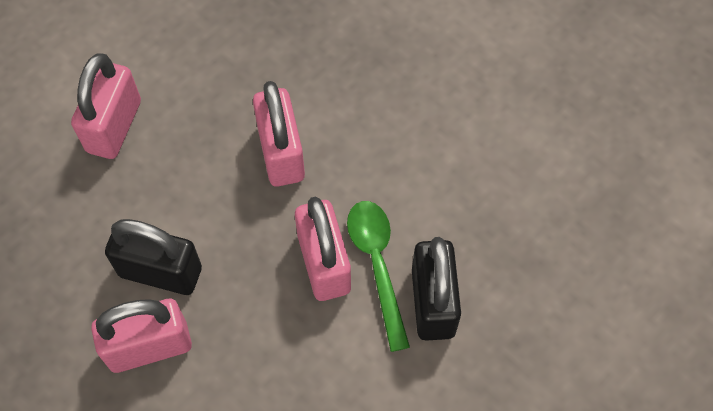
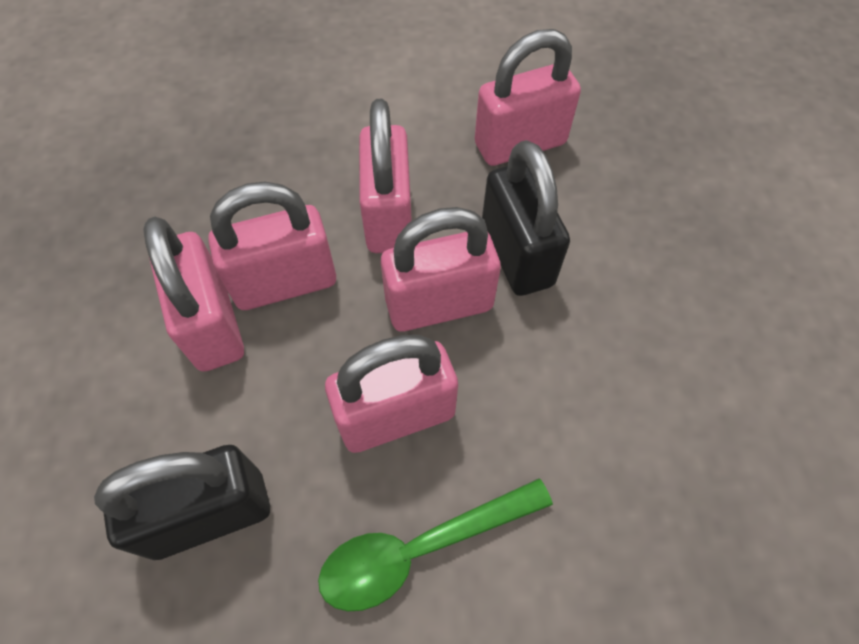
pink padlock: 4 -> 6

